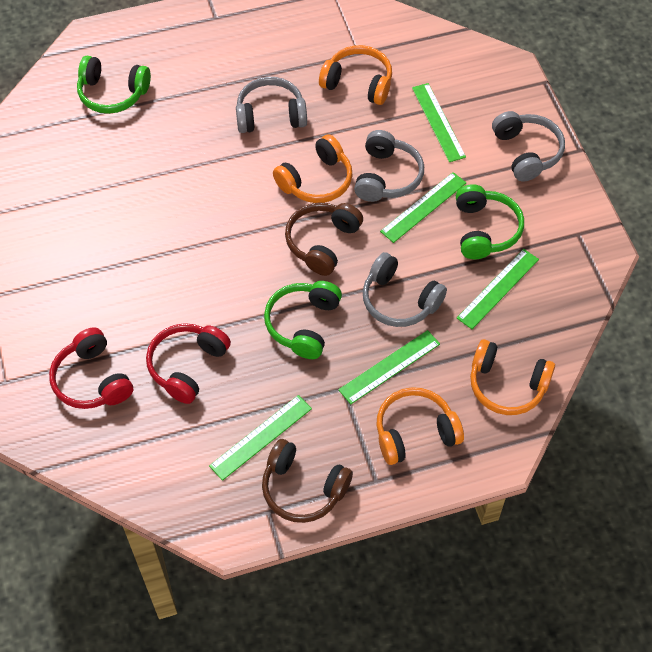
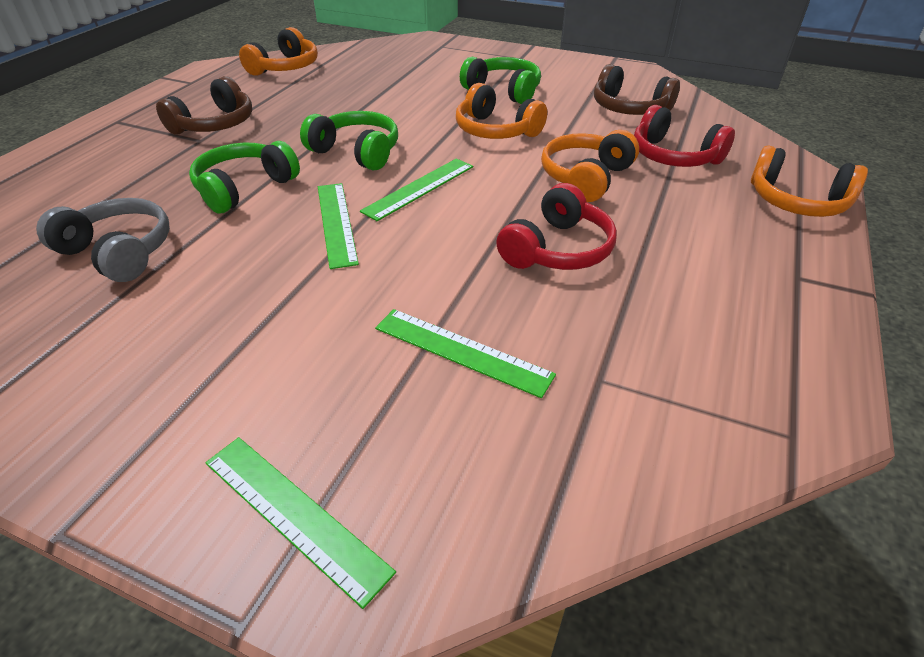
green ruler: 5 -> 4
grey headphones: 4 -> 1

